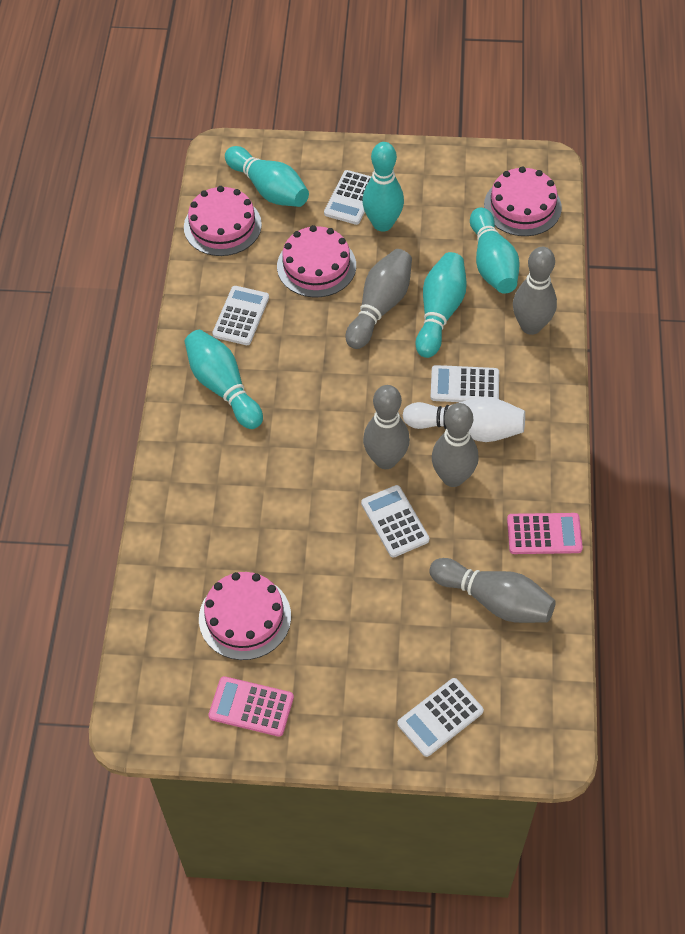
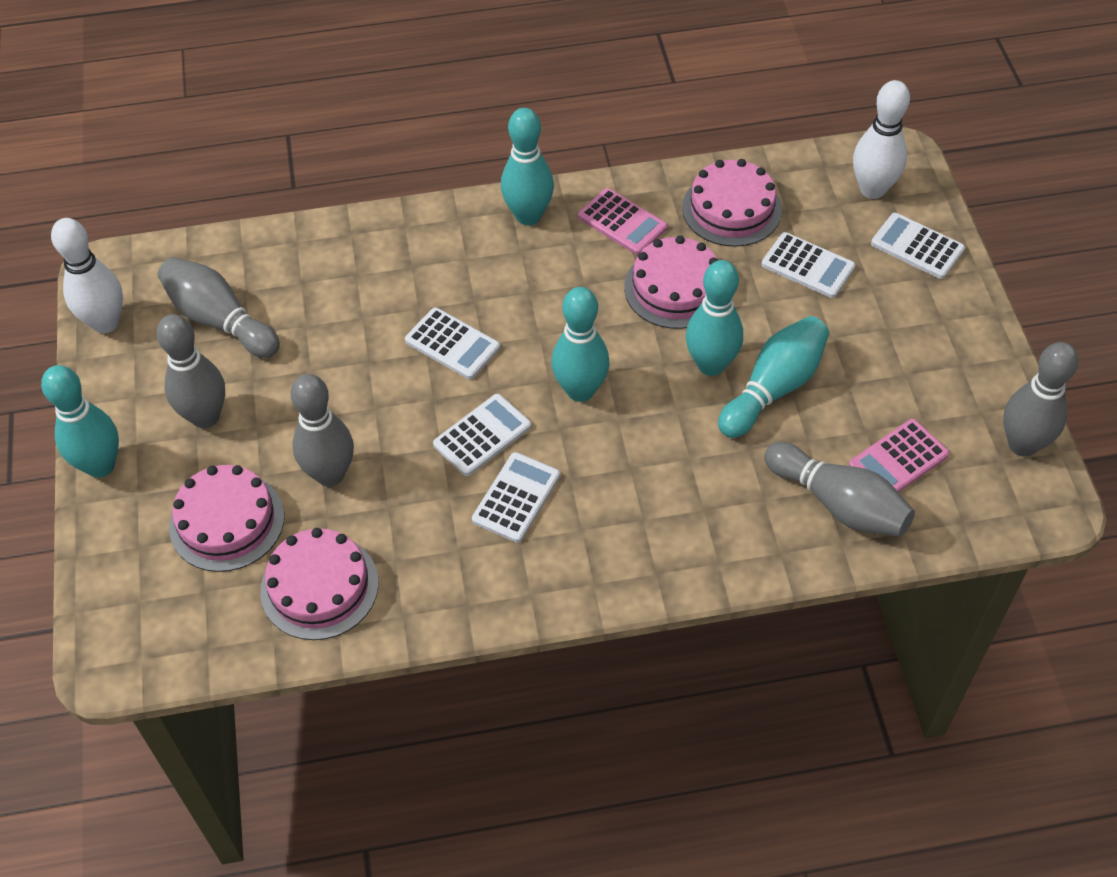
white bowling pin: 1 -> 2

